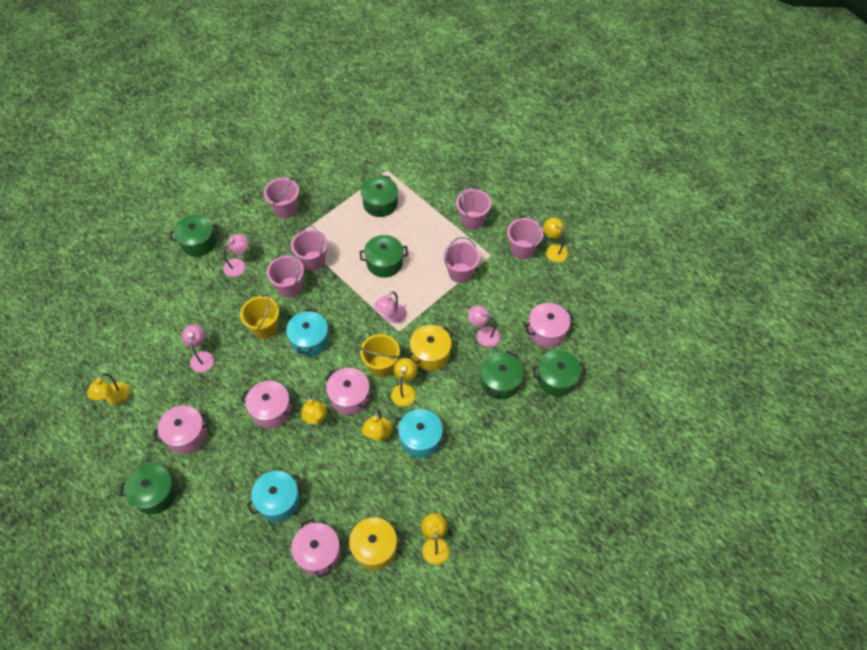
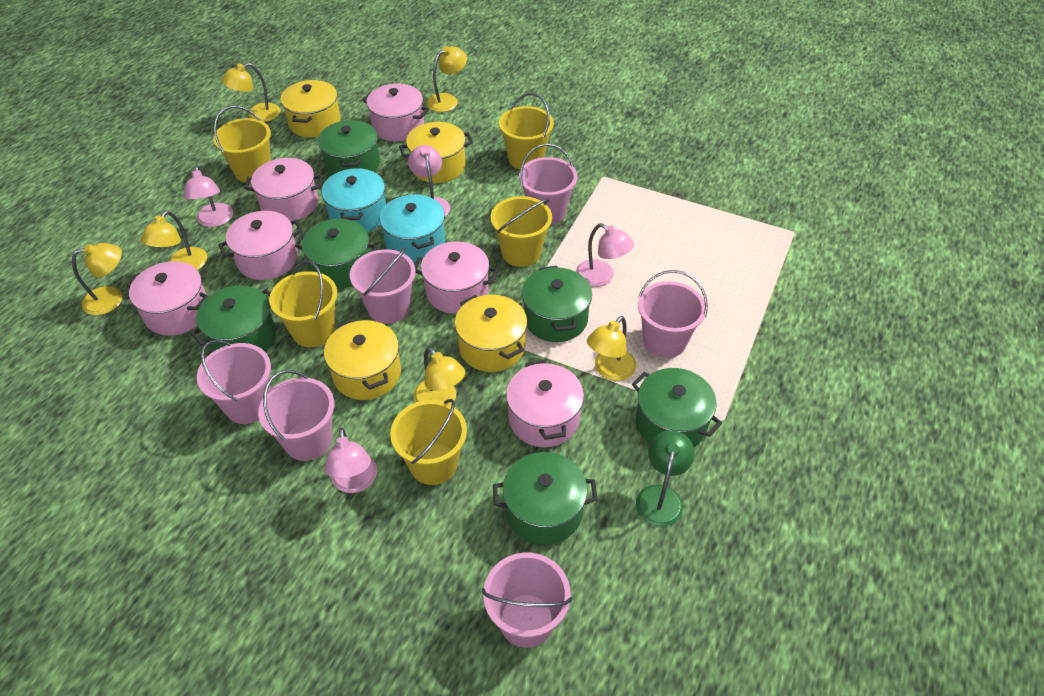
green lamp: 0 -> 1
pink pot: 5 -> 6
turquoise pot: 3 -> 2
yellow bucket: 2 -> 5
yellow pot: 2 -> 4

